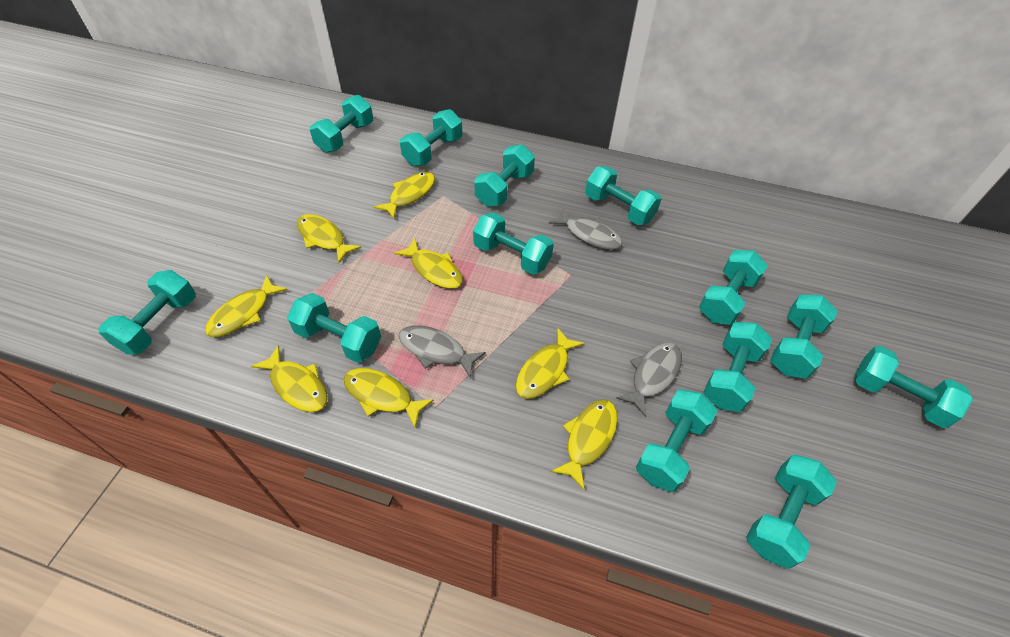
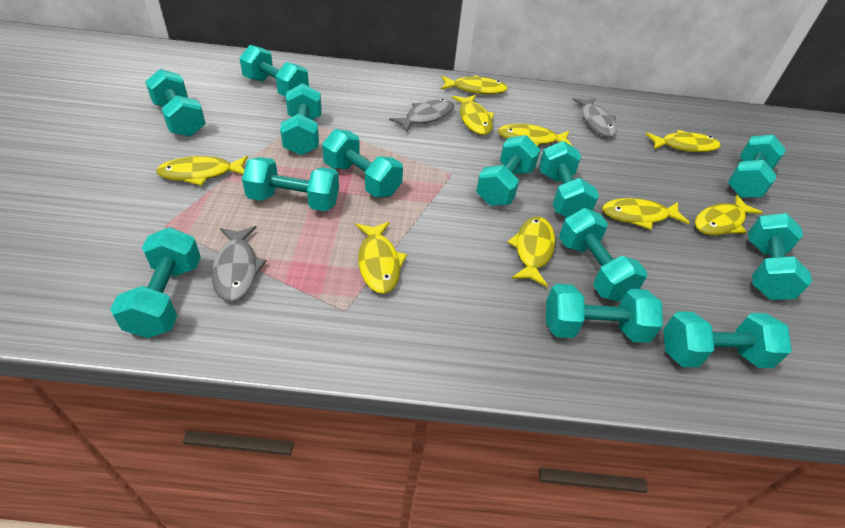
yellow fish: 8 -> 9

